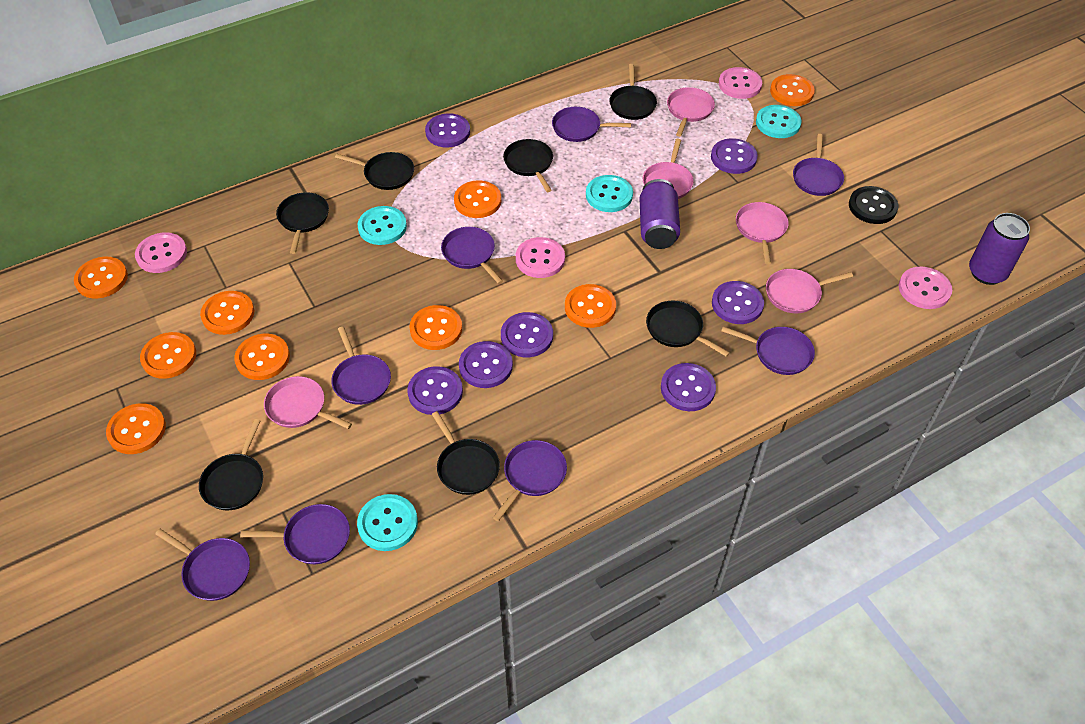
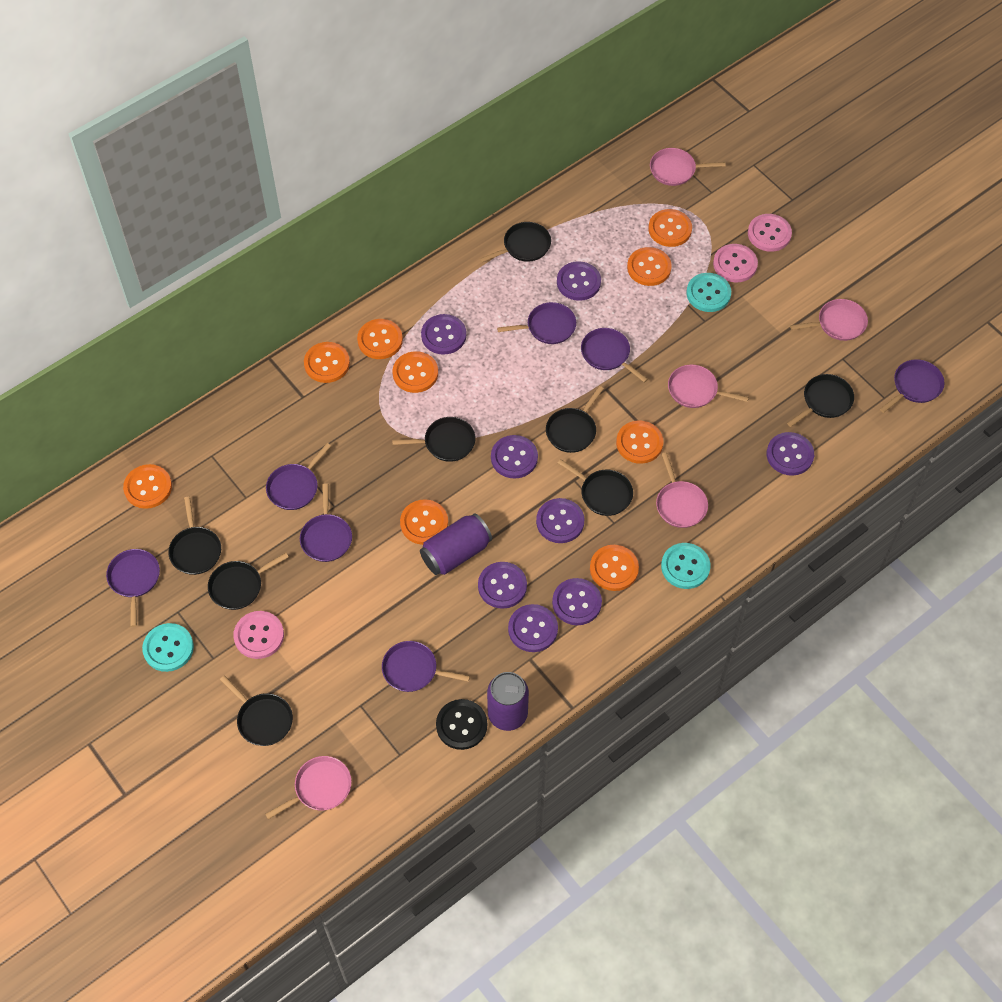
black pan: 7 -> 8
pink button: 4 -> 3
purple button: 7 -> 8
purple pan: 8 -> 7
turquoise button: 4 -> 3

